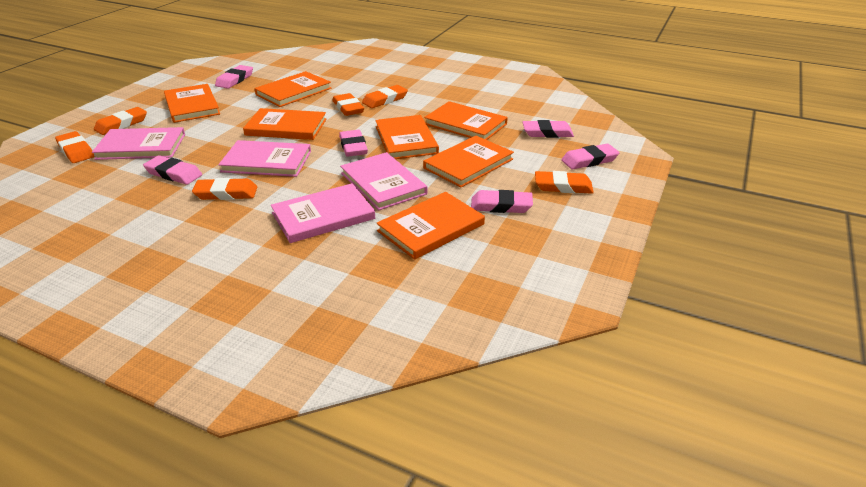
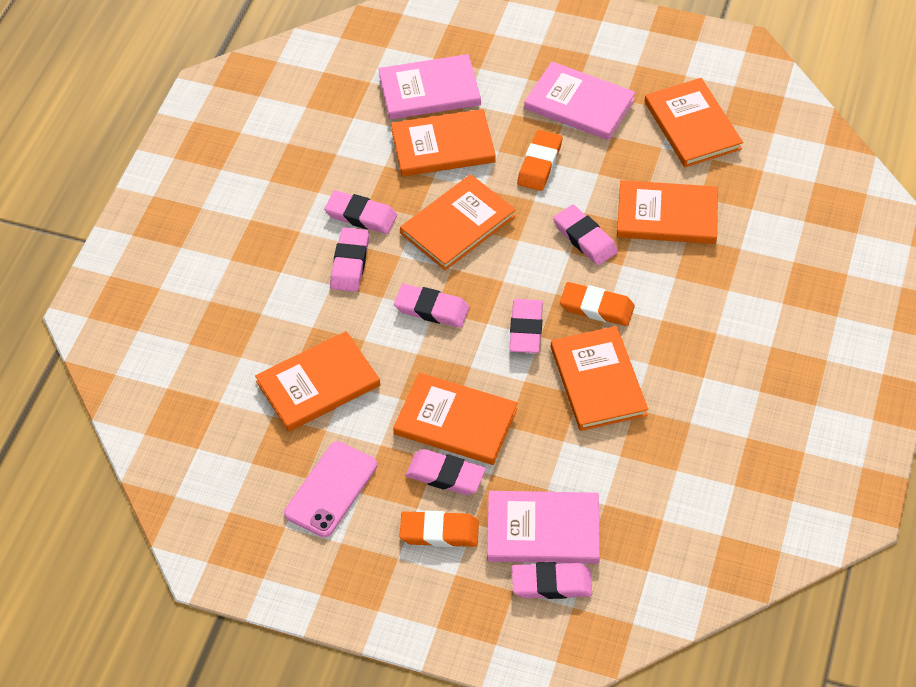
orange eraser: 6 -> 3
pink book: 4 -> 3
pink eraser: 6 -> 7
pink phone: 0 -> 1

